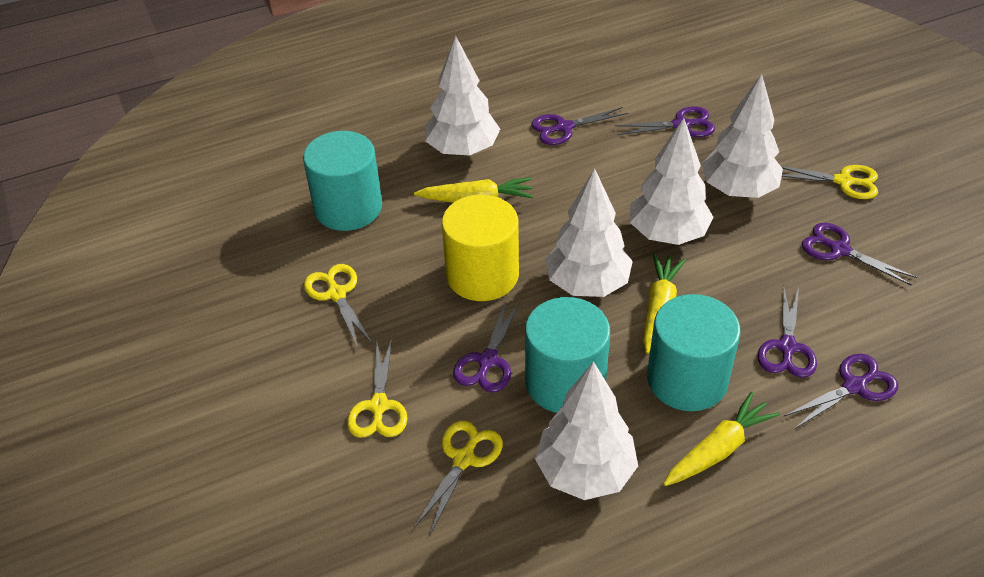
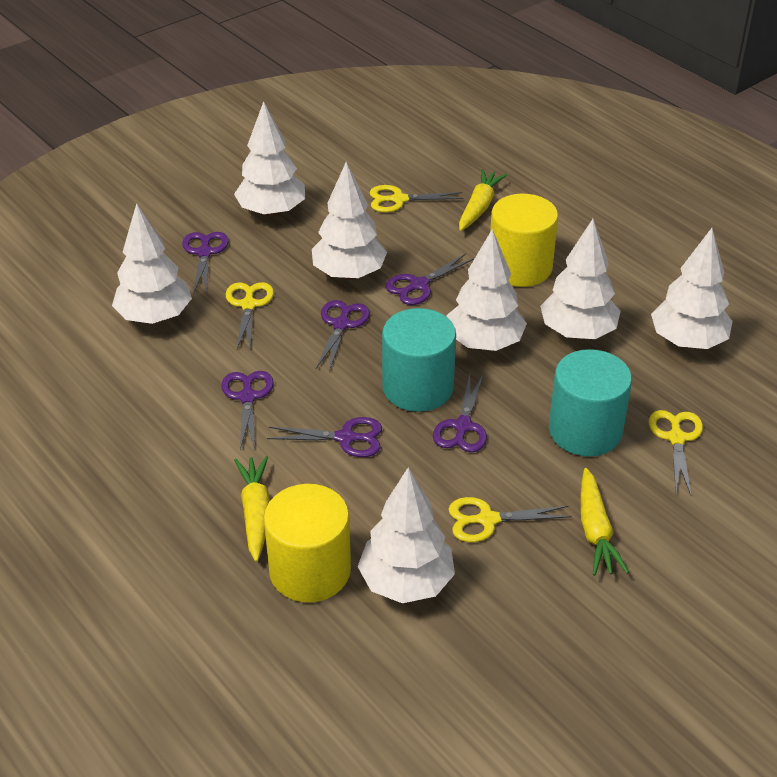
turquoise cylinder: 3 -> 2
white tree: 5 -> 7
yellow cylinder: 1 -> 2

